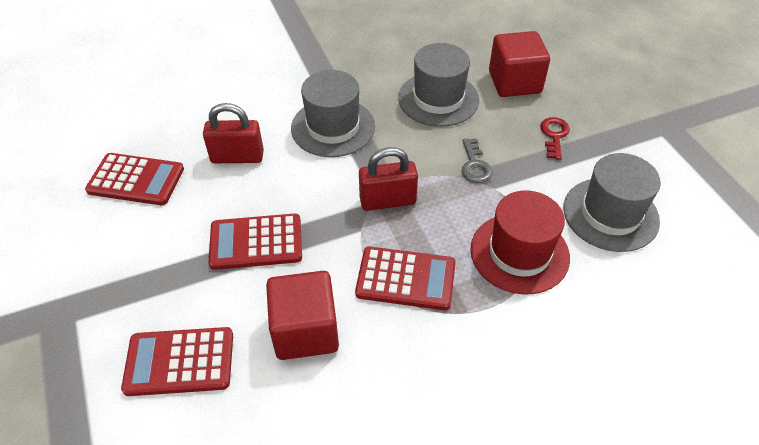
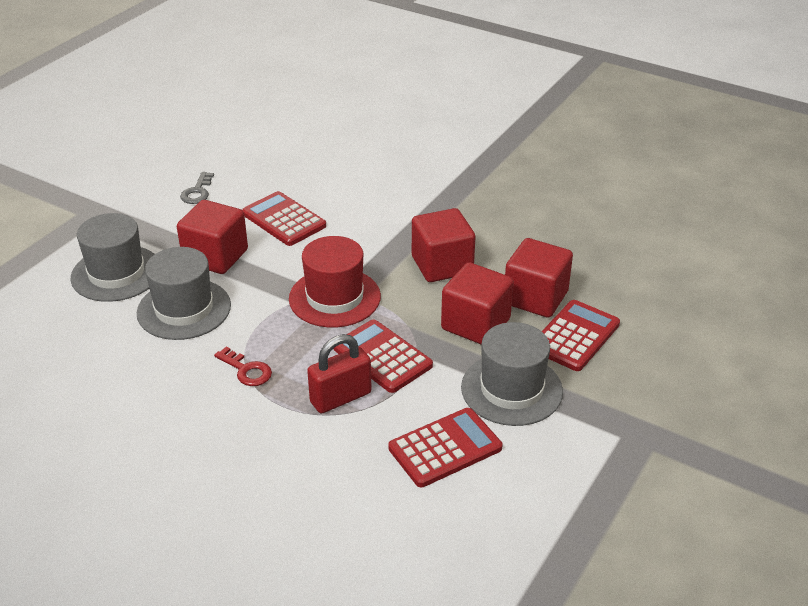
red cube: 2 -> 4
red padlock: 2 -> 1

